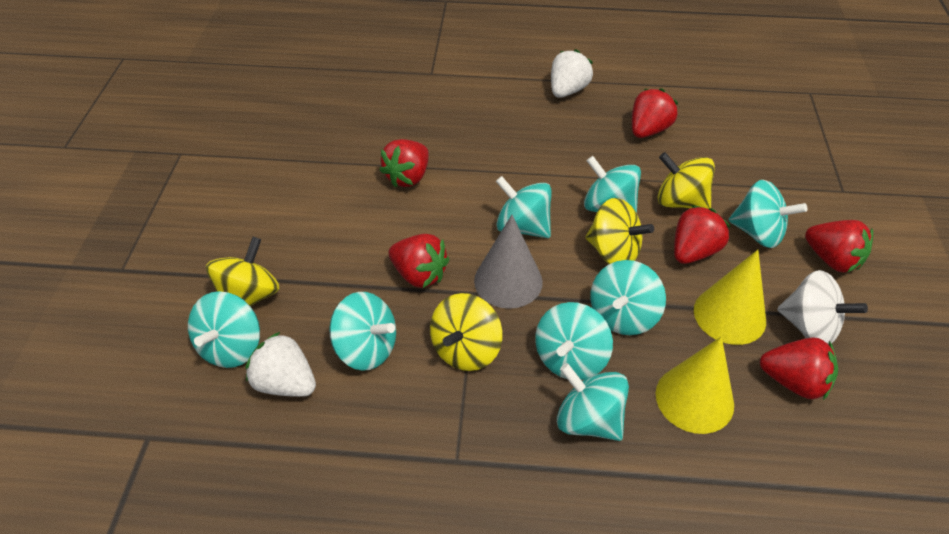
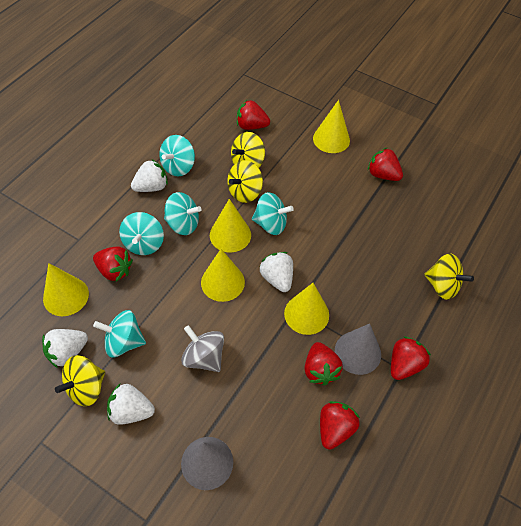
grey cone: 1 -> 2
grey spinning top: 0 -> 1
turquoise spinning top: 8 -> 5
white spinning top: 1 -> 0
white strawberry: 2 -> 4
yellow cone: 2 -> 5

